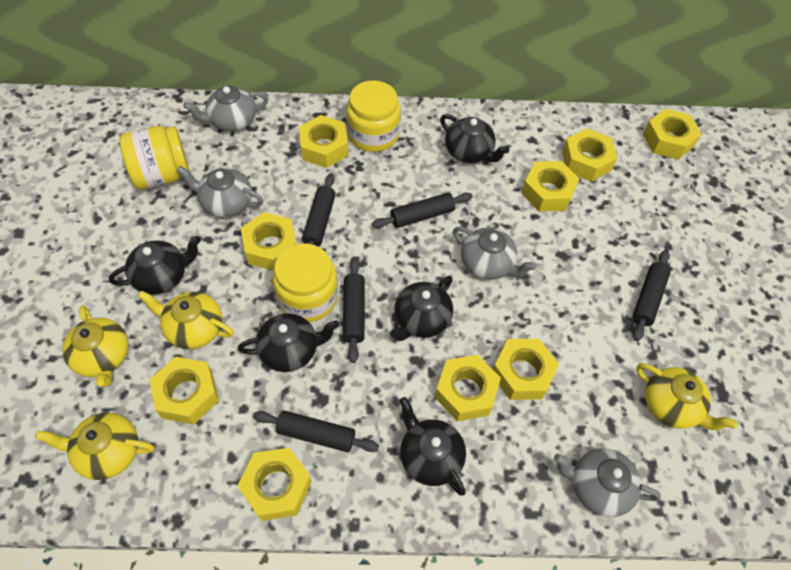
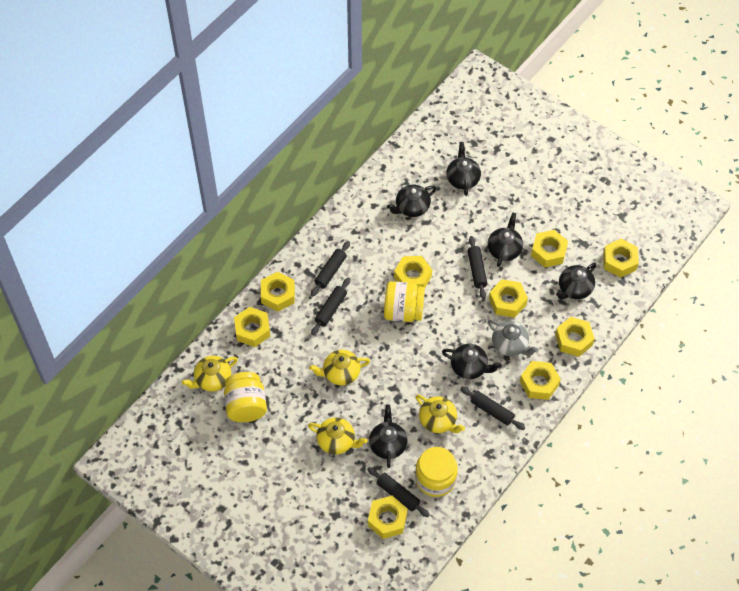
black teapot: 5 -> 6
grey teapot: 4 -> 1

